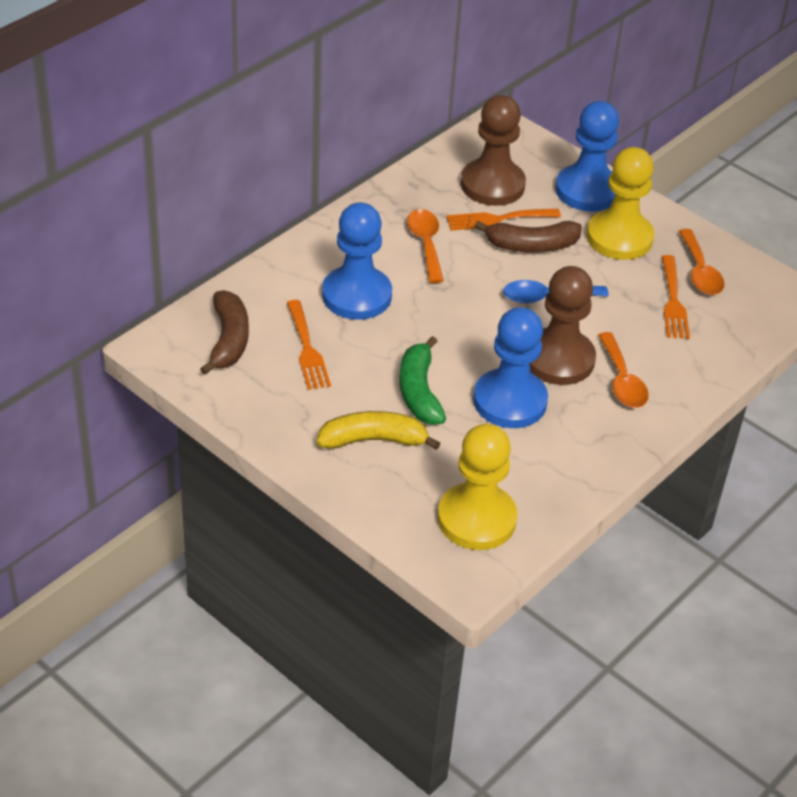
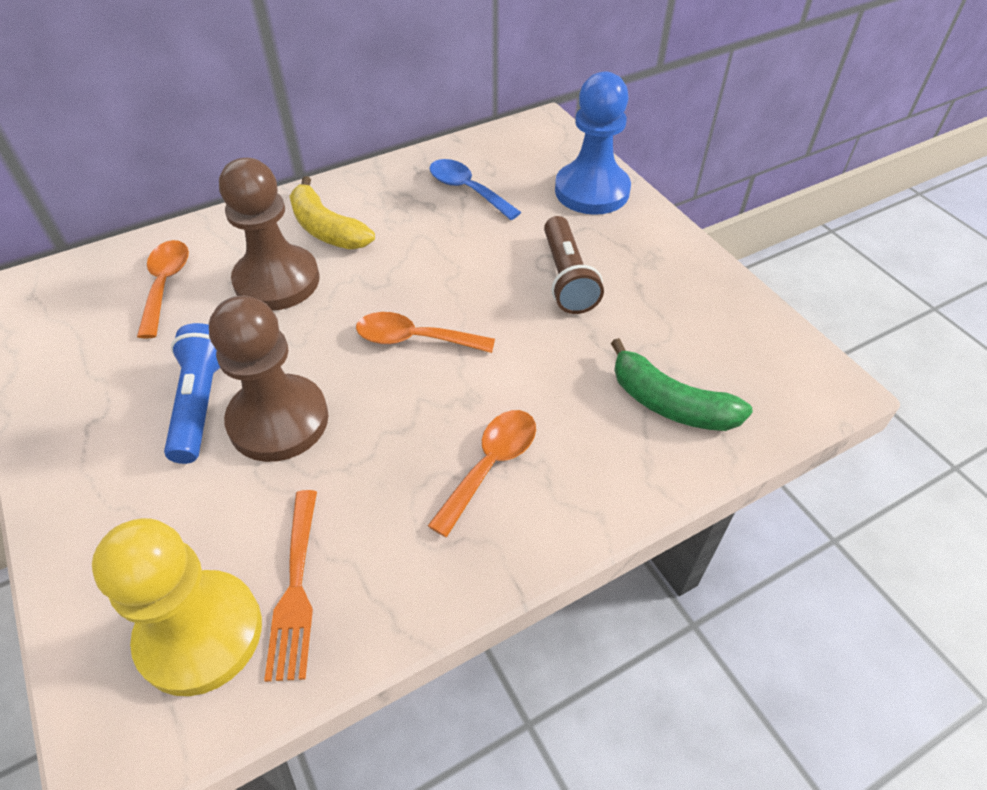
blue flashlight: 0 -> 1
blue pawn: 3 -> 1
brown banana: 2 -> 0
brown flashlight: 0 -> 1
orange fork: 3 -> 1
yellow pawn: 2 -> 1

